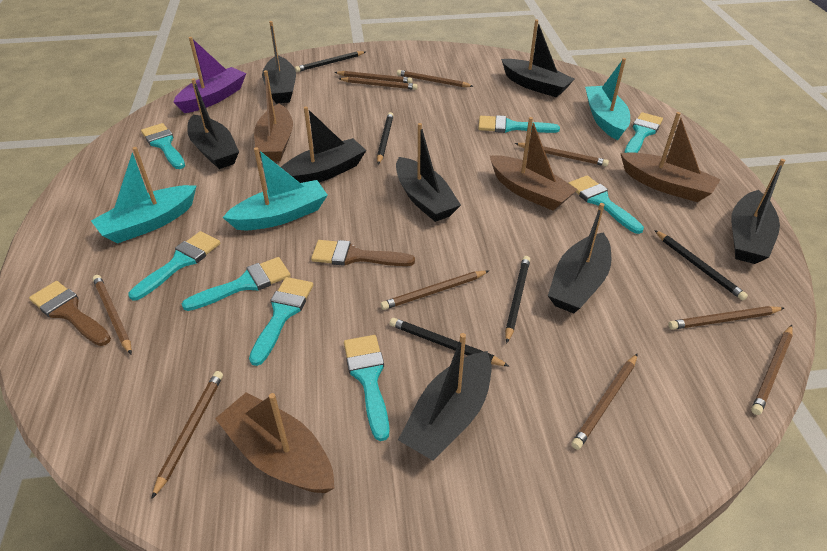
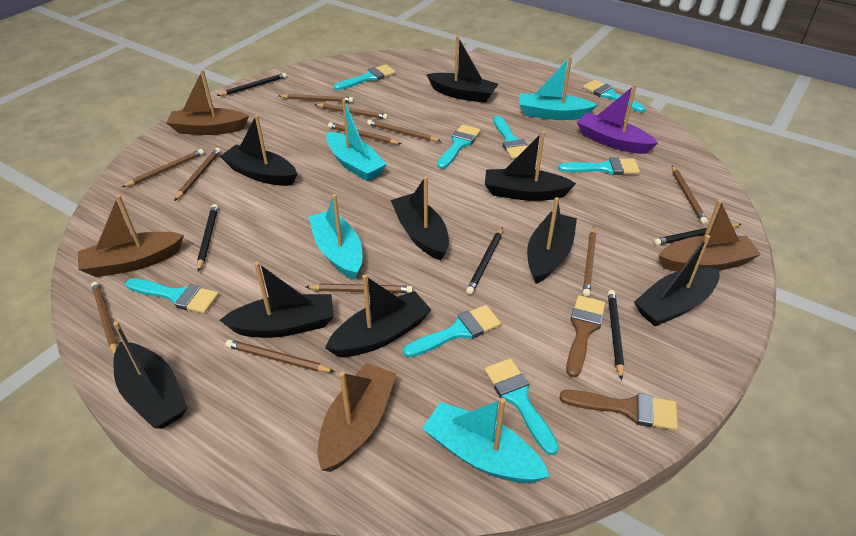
black boat: 8 -> 9
brown pencil: 10 -> 11
turquoise boat: 3 -> 4

